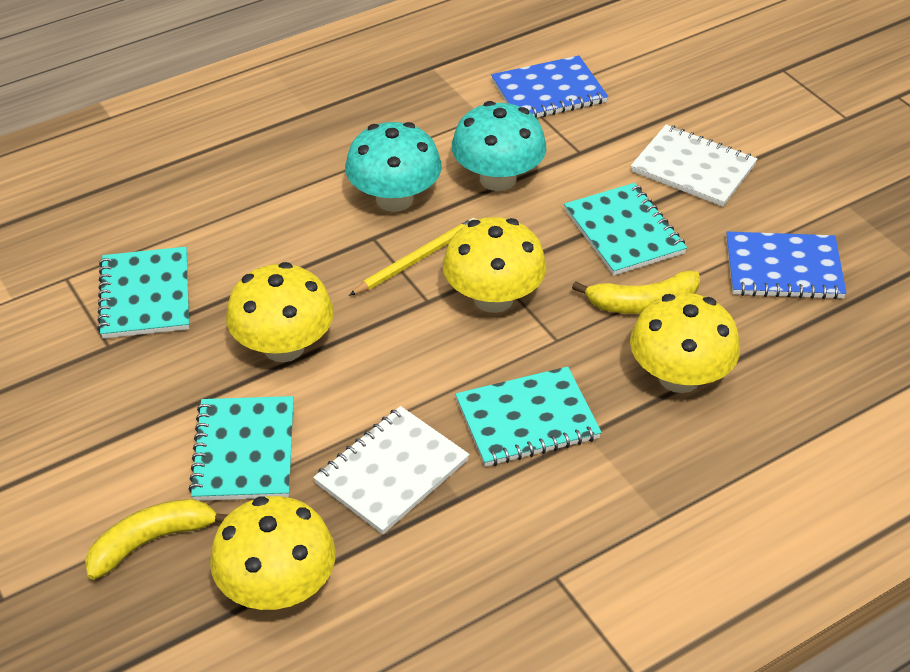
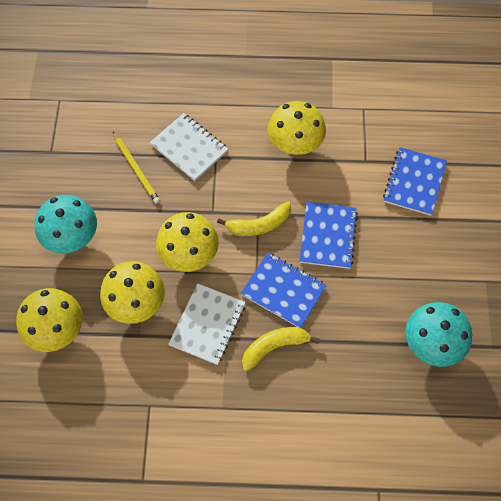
blue notebook: 2 -> 3
turquoise notebook: 4 -> 0

